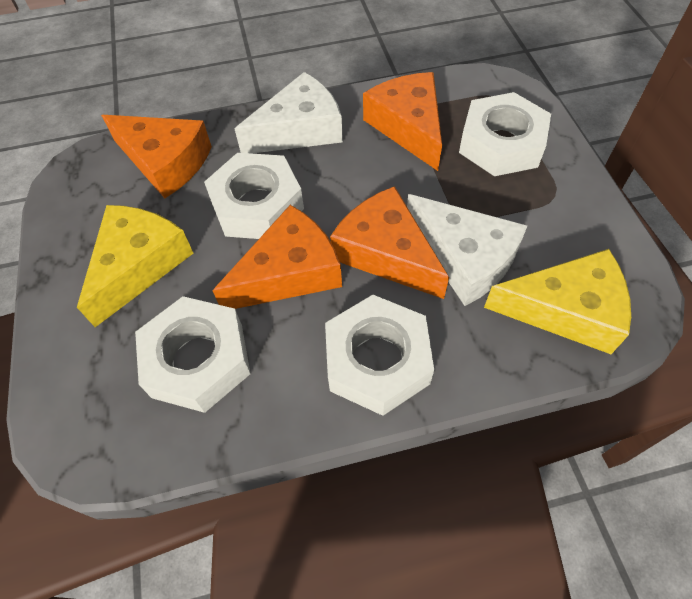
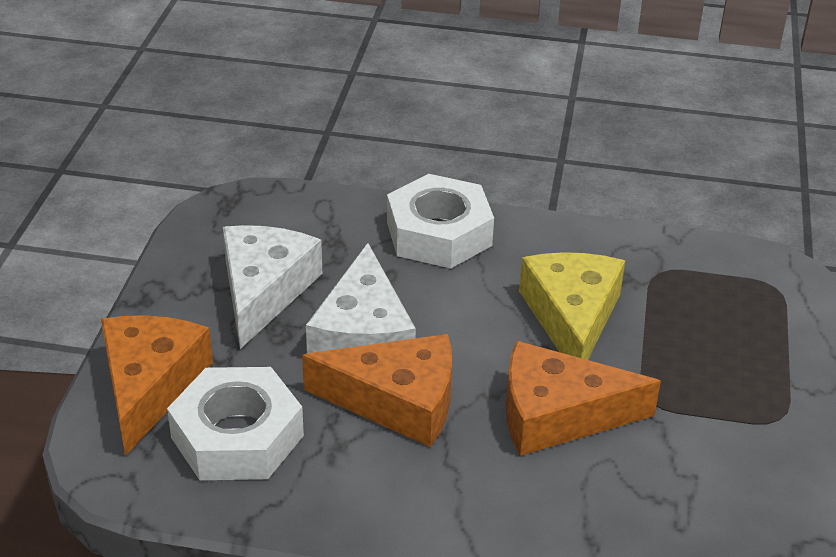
orange cheese: 4 -> 3
white nut: 4 -> 2
yellow cheese: 2 -> 1

